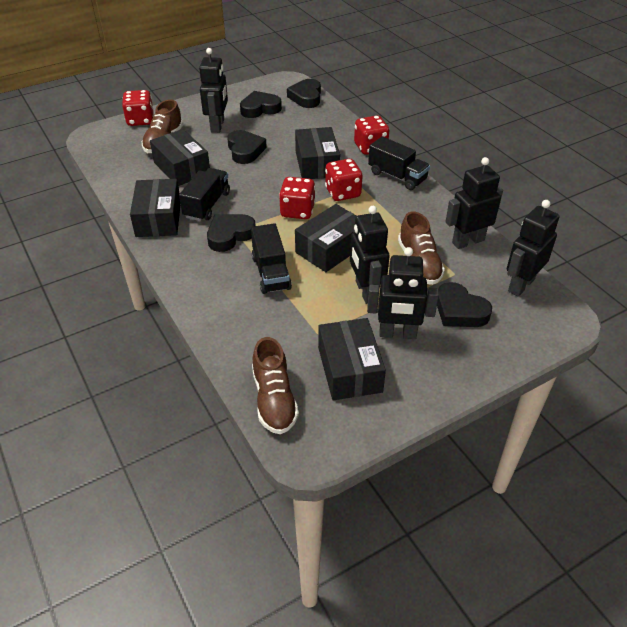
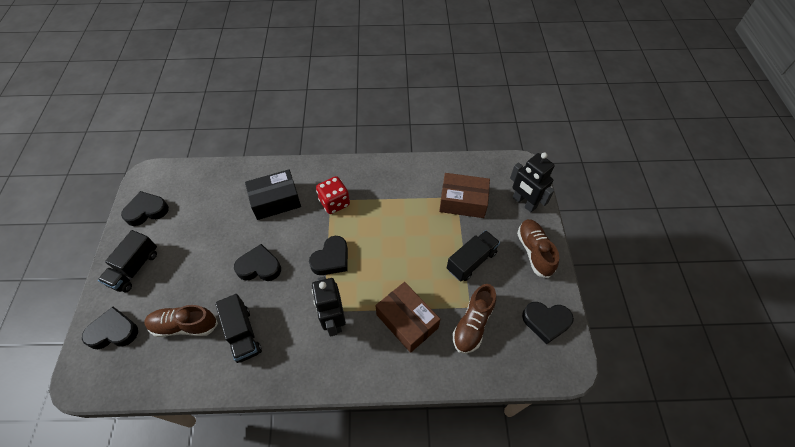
black box: 5 -> 1
black robot: 5 -> 2
brown box: 0 -> 2
red dice: 4 -> 1

